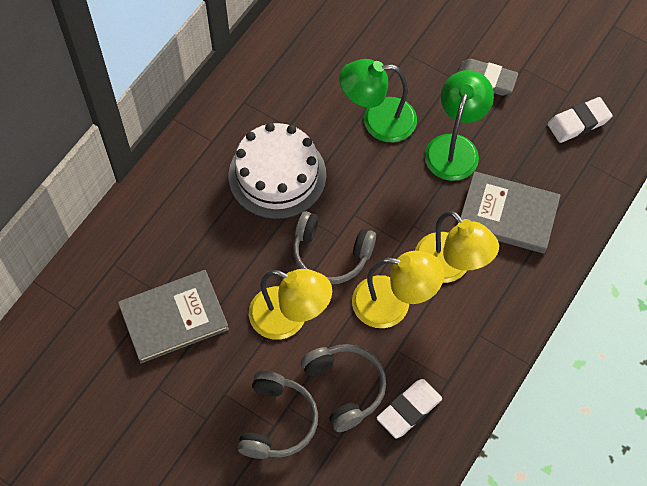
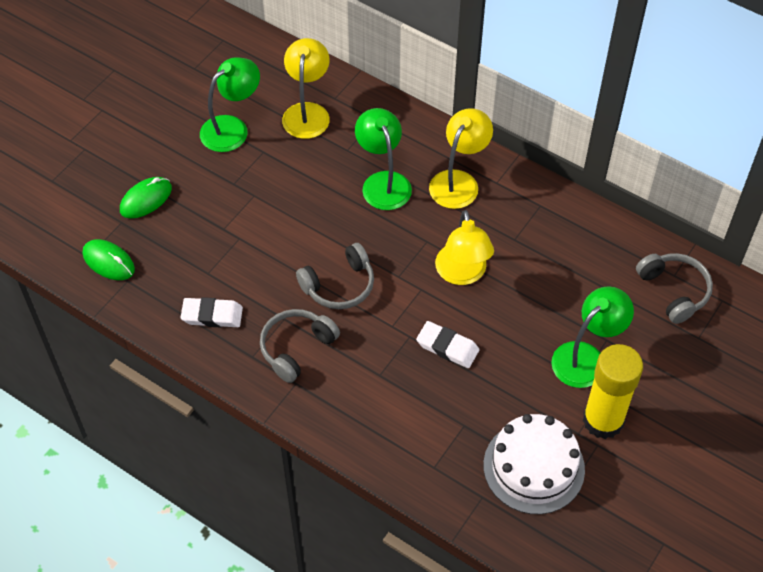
green lamp: 2 -> 3
green mouse: 0 -> 2
grey book: 2 -> 0
grey eraser: 1 -> 0
yellow glue stick: 0 -> 1

